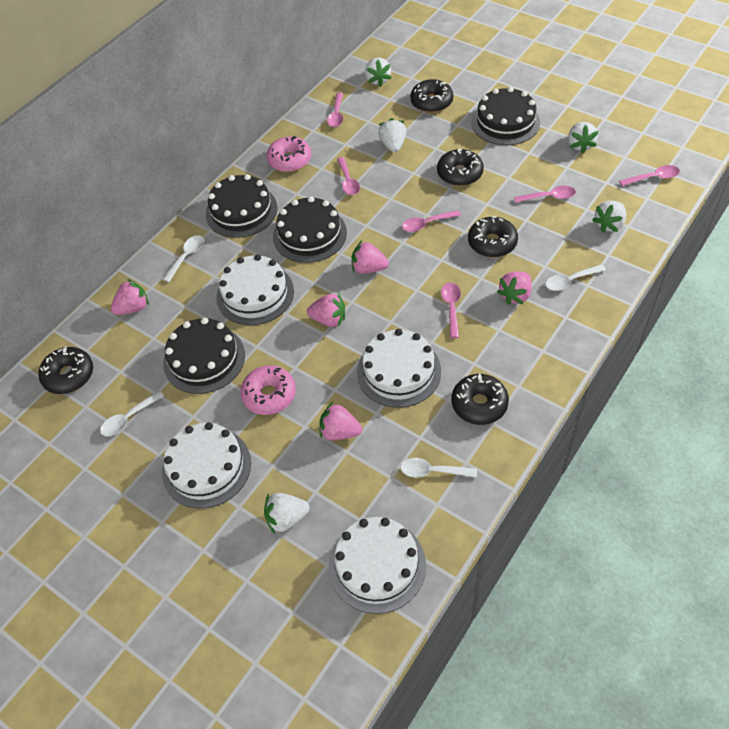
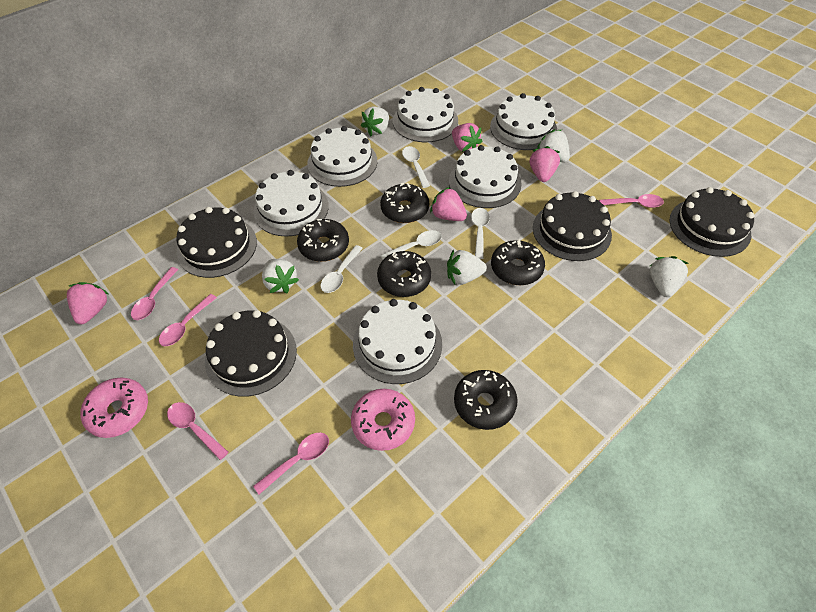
pink spoon: 6 -> 5
pink strawberry: 5 -> 4
white cake: 4 -> 6

